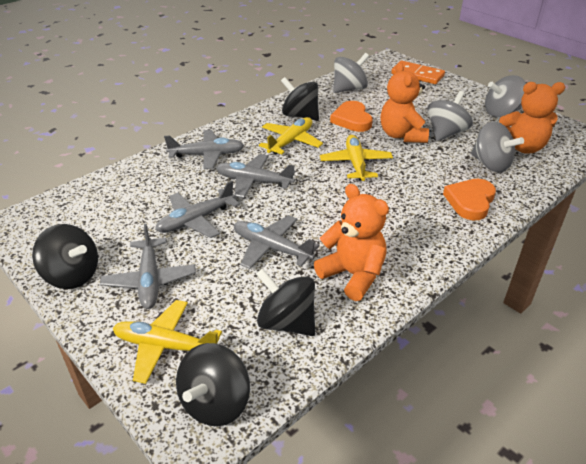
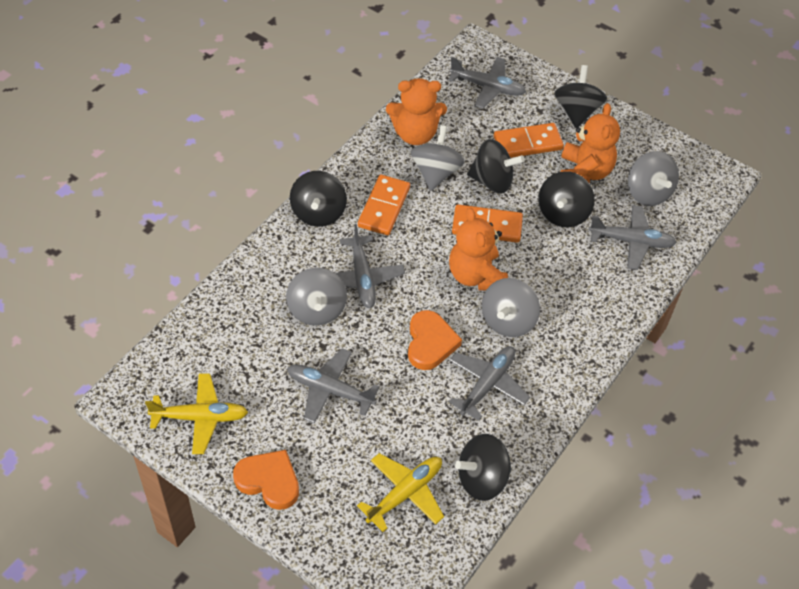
black spinning top: 4 -> 5
orange domino: 1 -> 3
yellow plane: 3 -> 2

